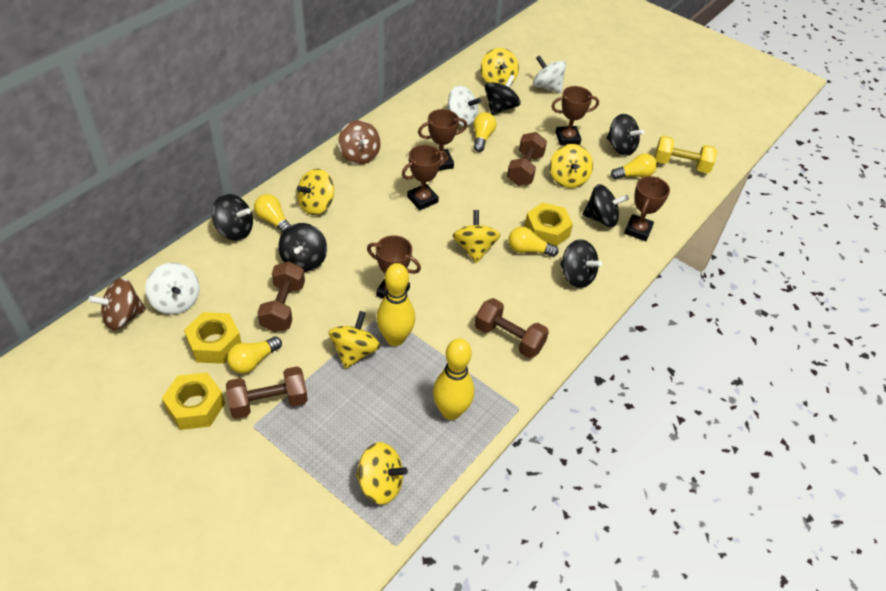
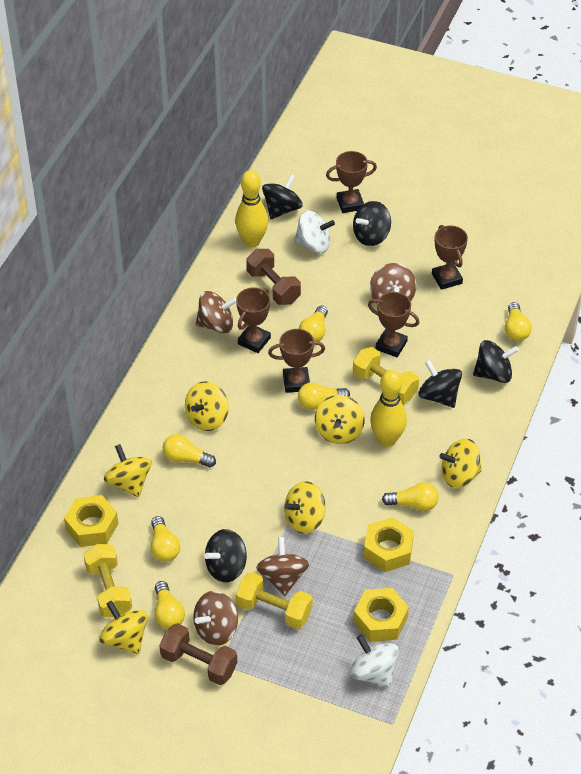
black spinning top: 6 -> 5
brown dumbbell: 4 -> 2
brown spinning top: 2 -> 4
white spinning top: 3 -> 2
yellow dumbbell: 1 -> 3
yellow light bulb: 5 -> 7

